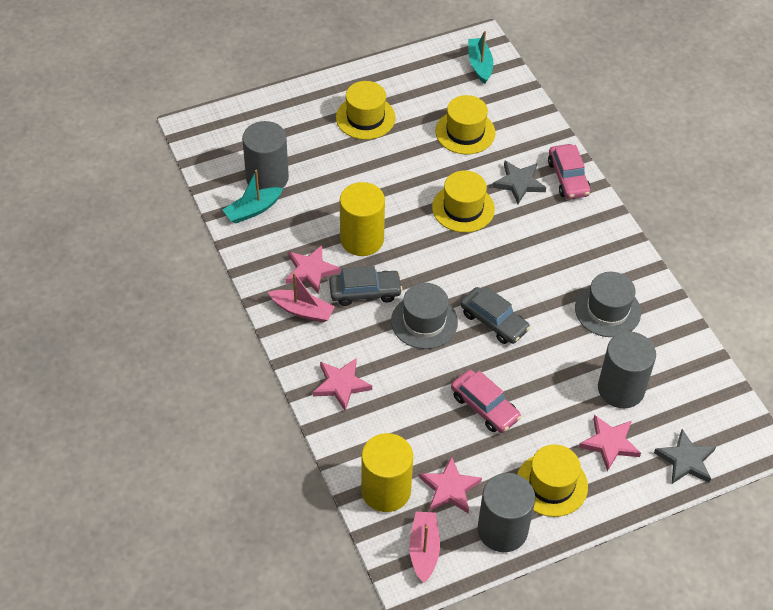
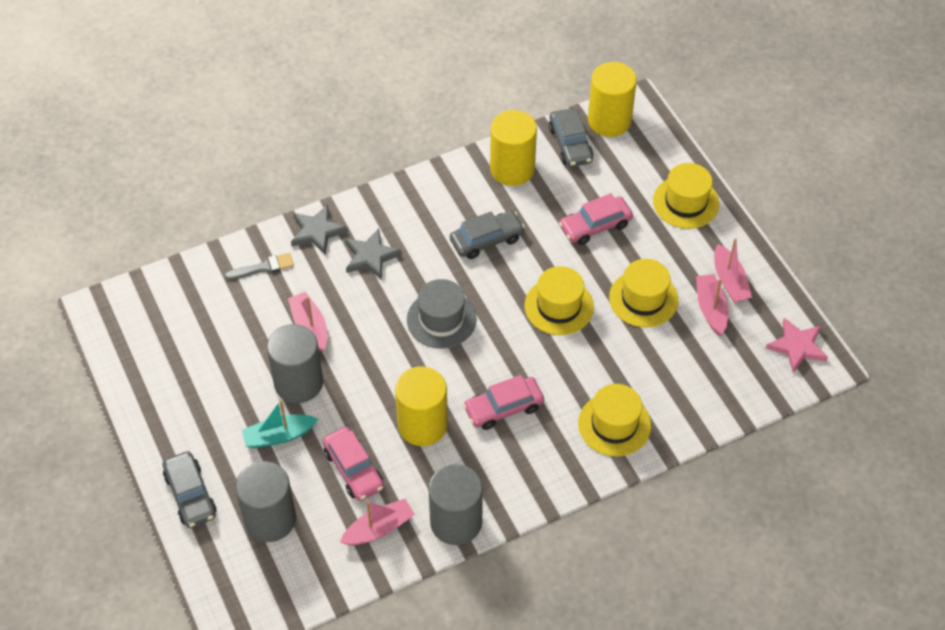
grey brush: 0 -> 1
grey car: 2 -> 3
grey hat: 2 -> 1
pink boat: 2 -> 4
pink car: 2 -> 3
pink star: 4 -> 1
turquoise boat: 2 -> 1
yellow cylinder: 2 -> 3

